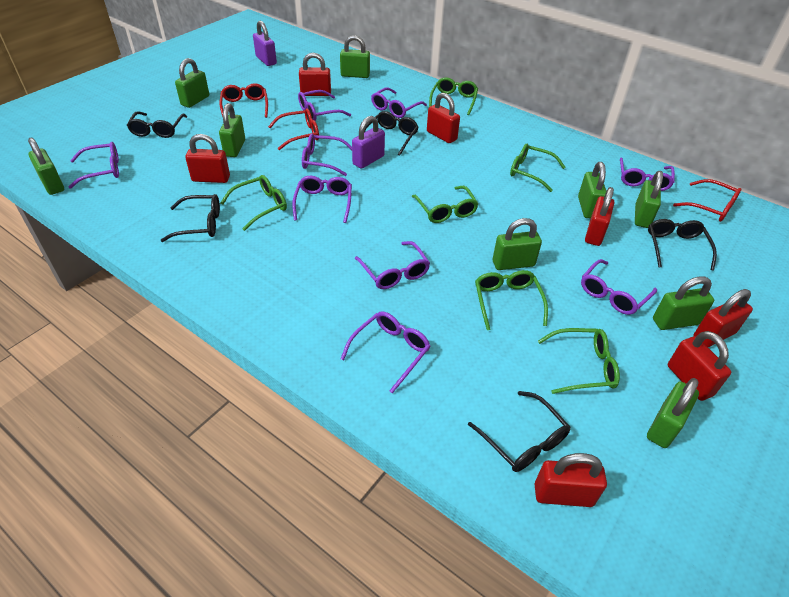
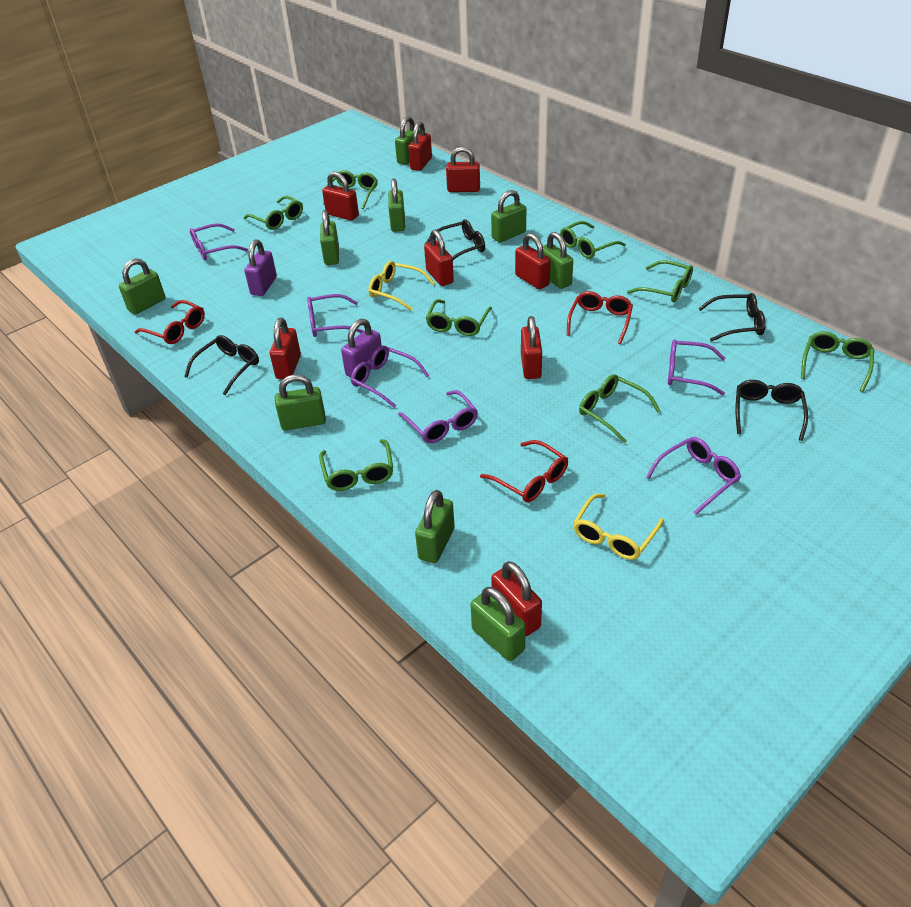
black glasses: 5 -> 4
green glasses: 6 -> 8
purple glasses: 9 -> 6
red padlock: 7 -> 8
yellow glasses: 0 -> 2

